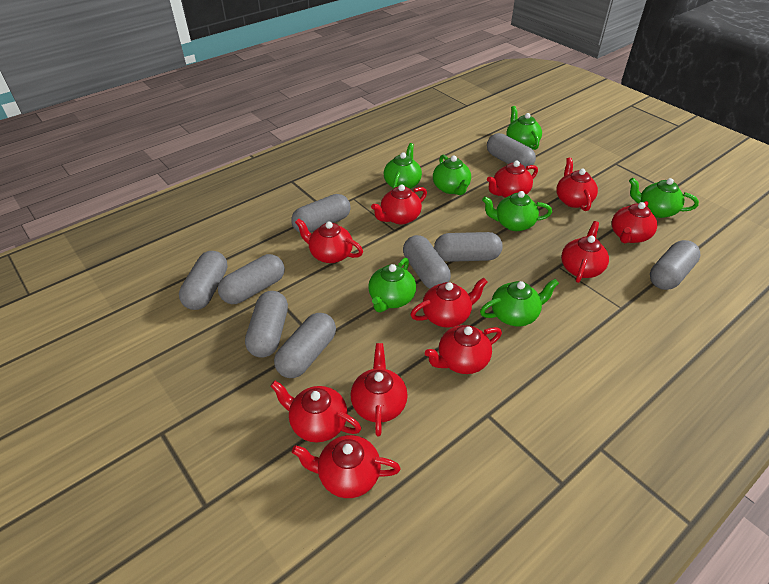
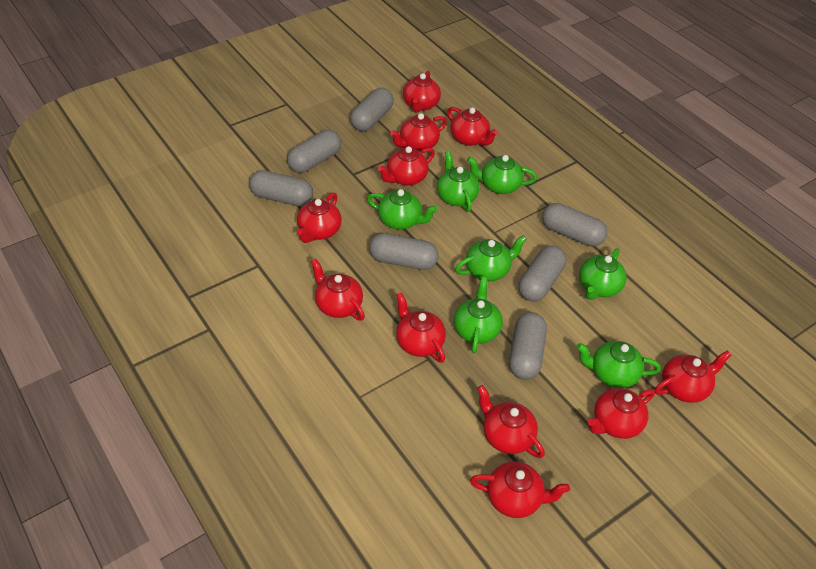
grey capsule: 9 -> 7

